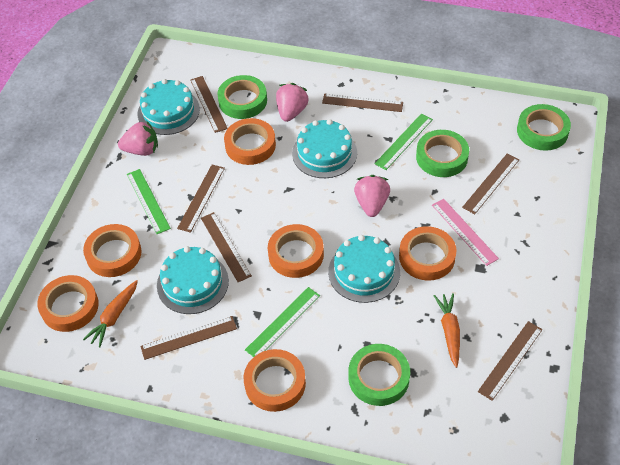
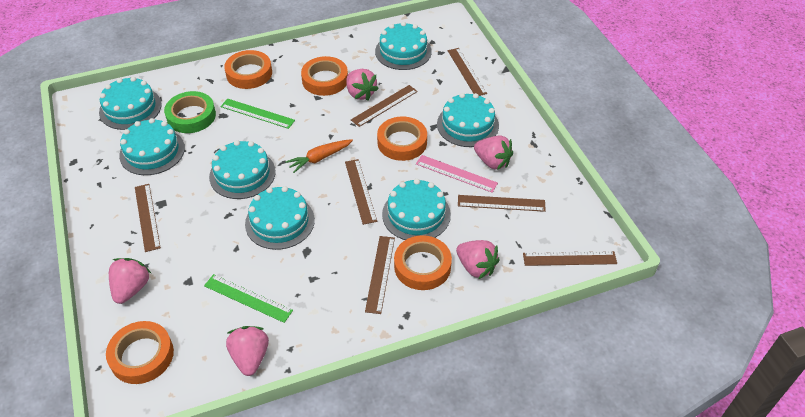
green ruler: 3 -> 2
green tape: 4 -> 1
orange carrot: 2 -> 1
orange tape: 6 -> 5
pink strawberry: 3 -> 5
turquoise cake: 4 -> 7

